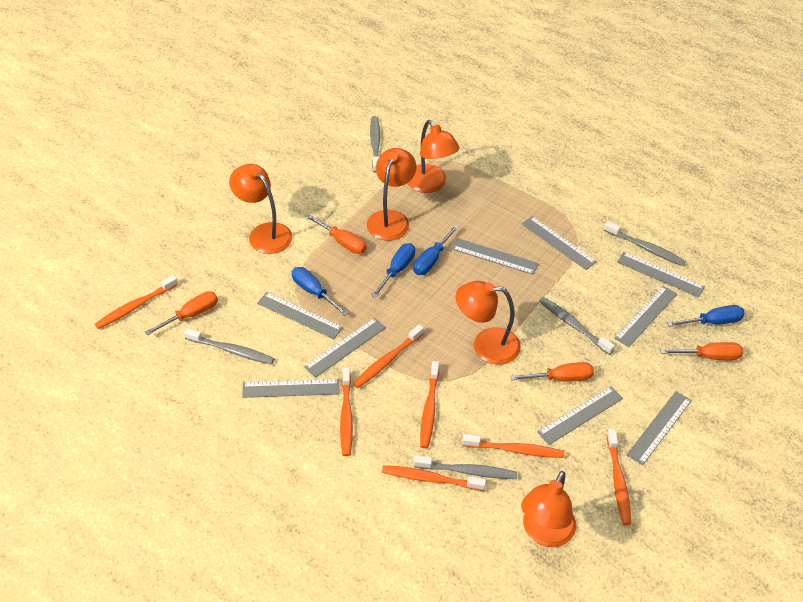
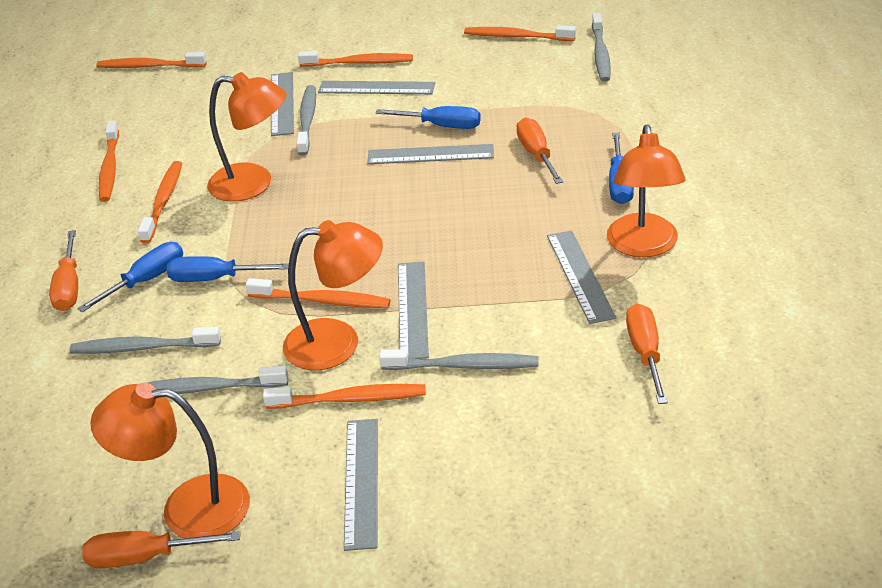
grey ruler: 9 -> 6
orange lamp: 5 -> 4

